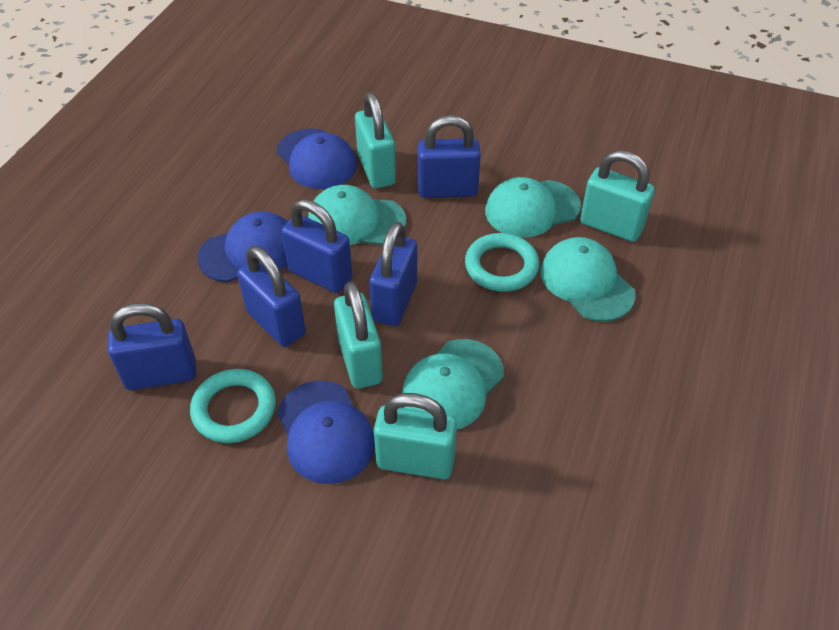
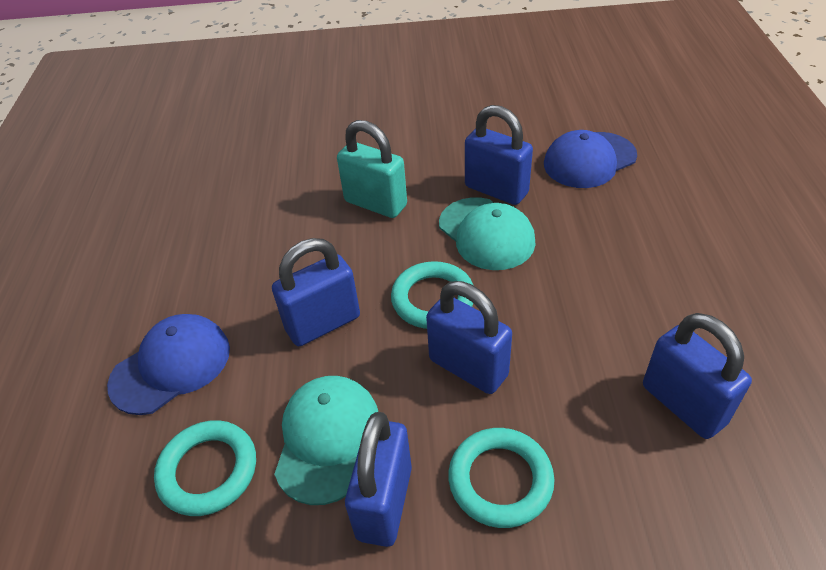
blue cap: 3 -> 2
turquoise cap: 4 -> 2
turquoise padlock: 4 -> 1
turquoise ring: 2 -> 3

